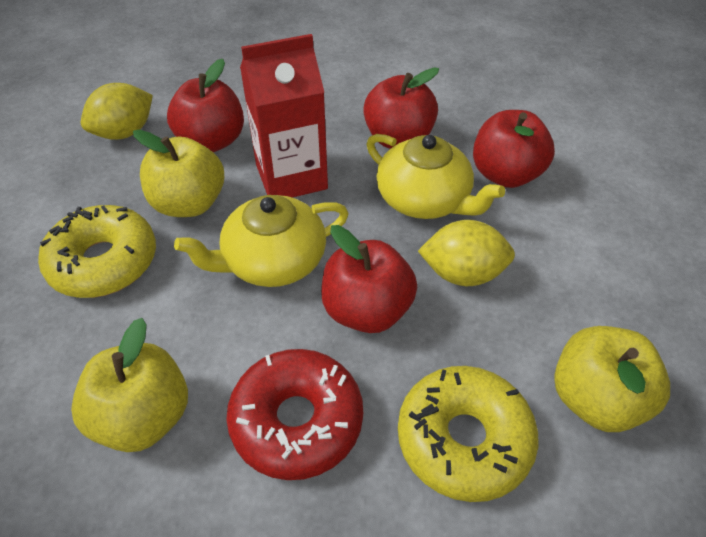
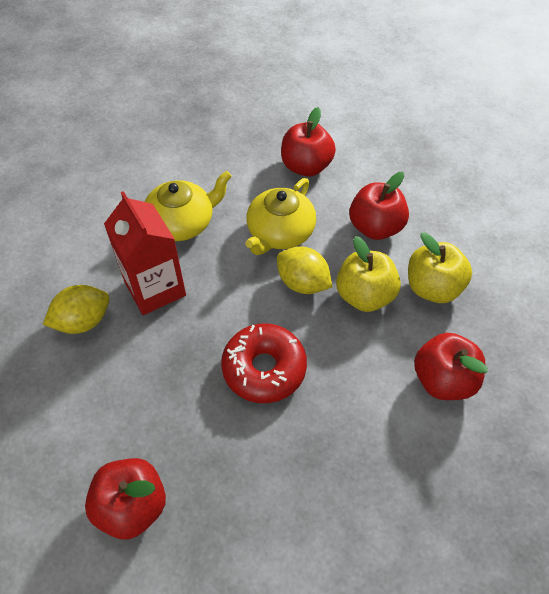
yellow apple: 3 -> 2
yellow donut: 2 -> 0

